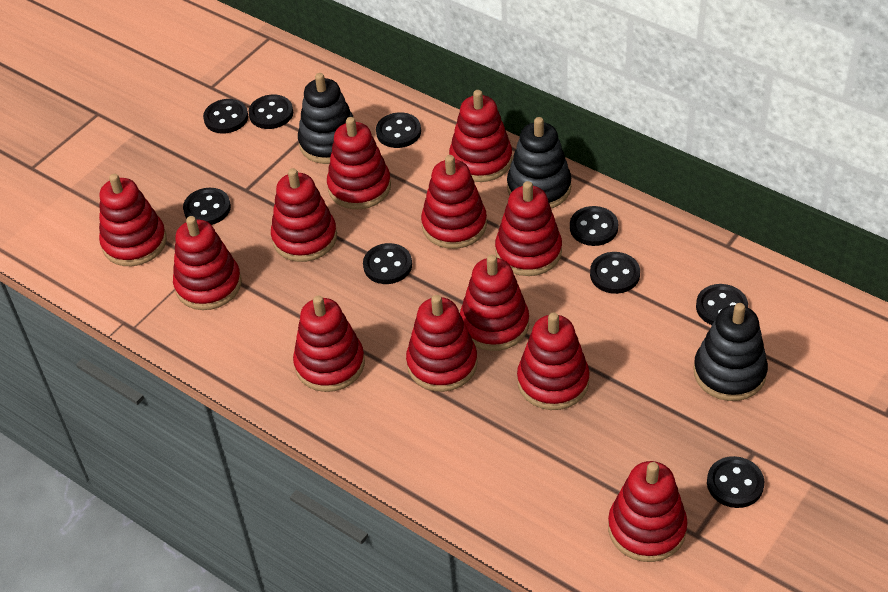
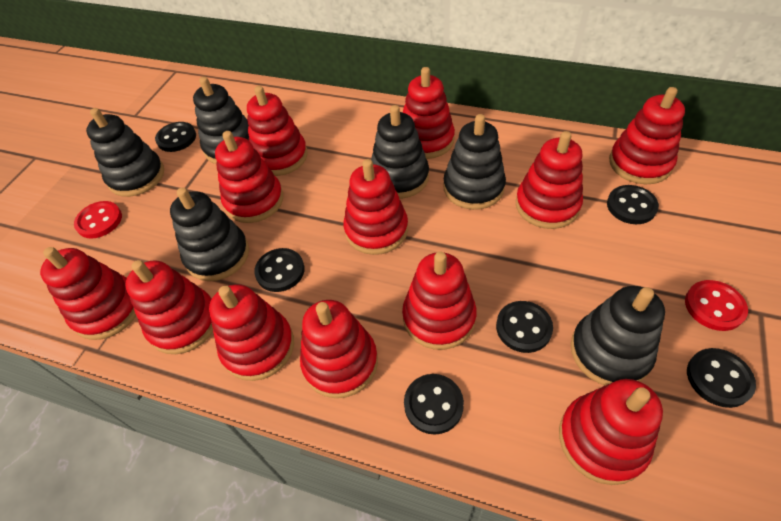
black button: 9 -> 6
black stacking toy: 3 -> 6
red button: 0 -> 2

